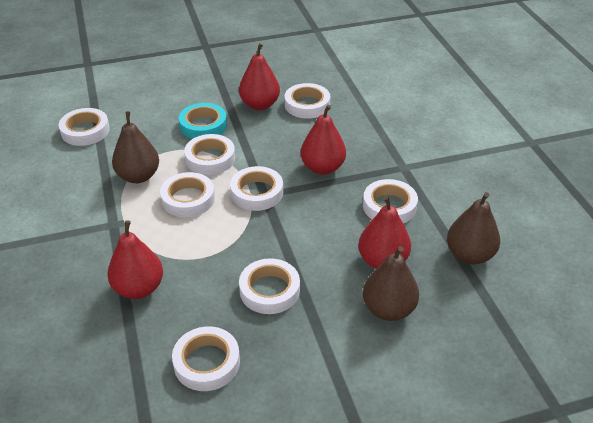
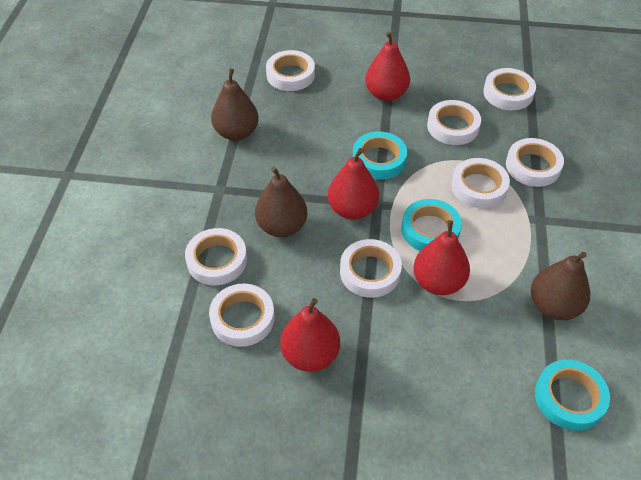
turquoise tape: 1 -> 3

